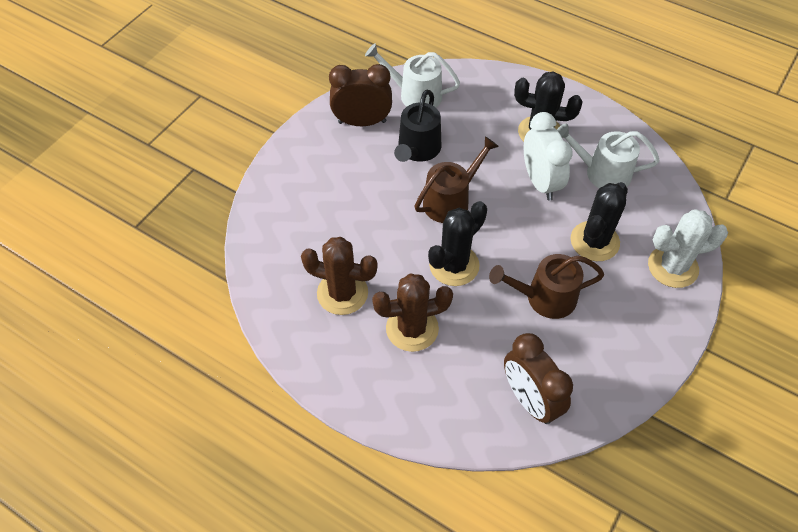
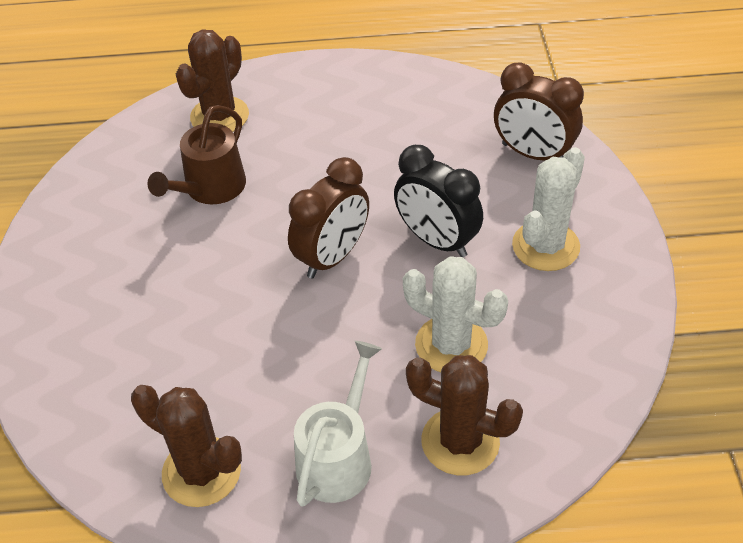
black cactus: 3 -> 0
black clock: 0 -> 1
black watering can: 1 -> 0
brown cactus: 2 -> 3
brown watering can: 2 -> 1
white cactus: 1 -> 2
white clock: 1 -> 0
white watering can: 2 -> 1

